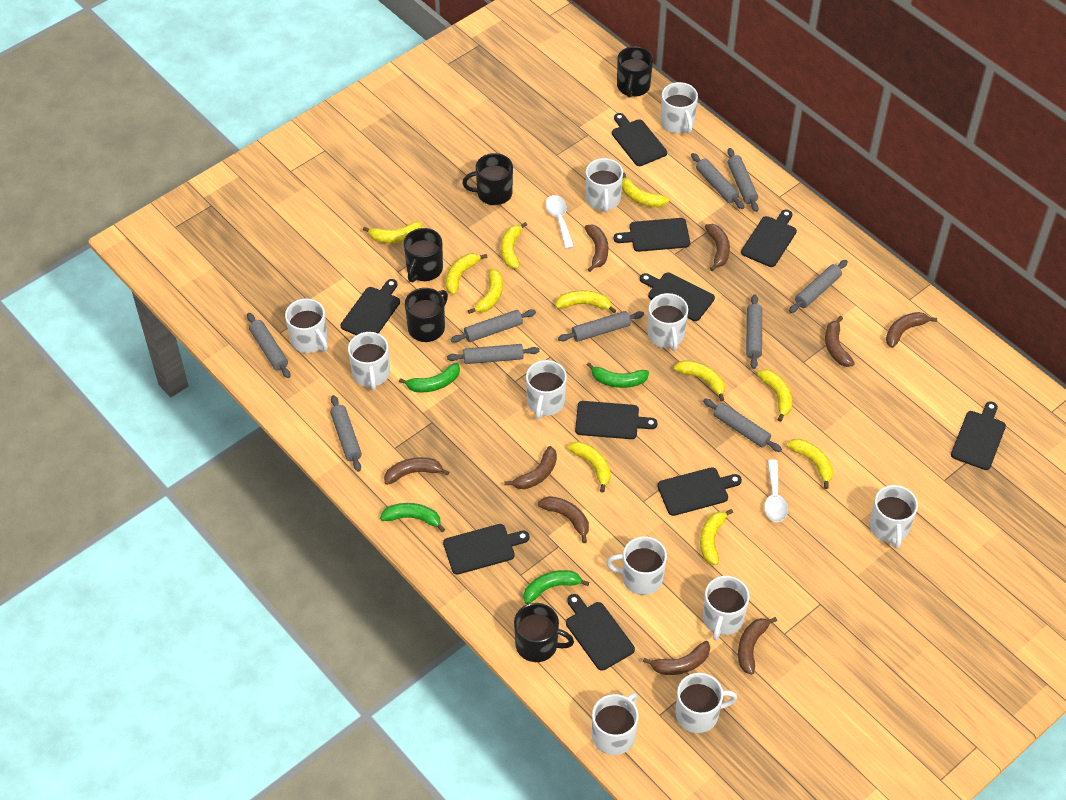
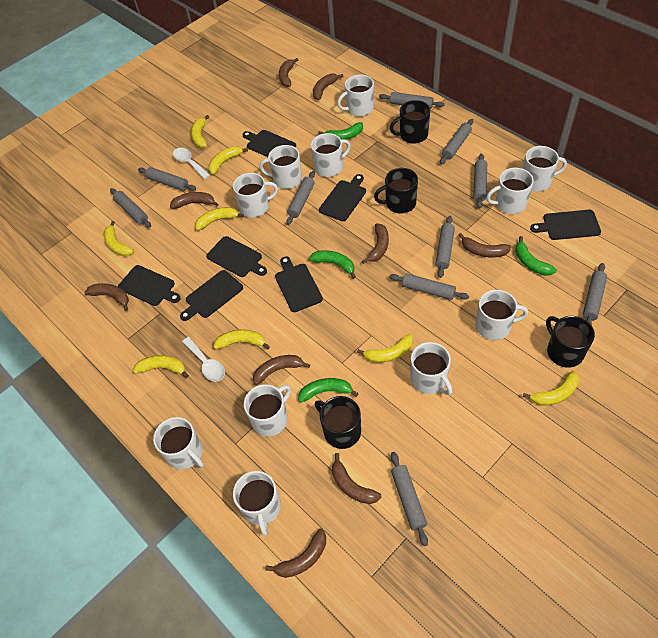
black cutting board: 10 -> 7
black mug: 5 -> 4
yellow banana: 11 -> 8

